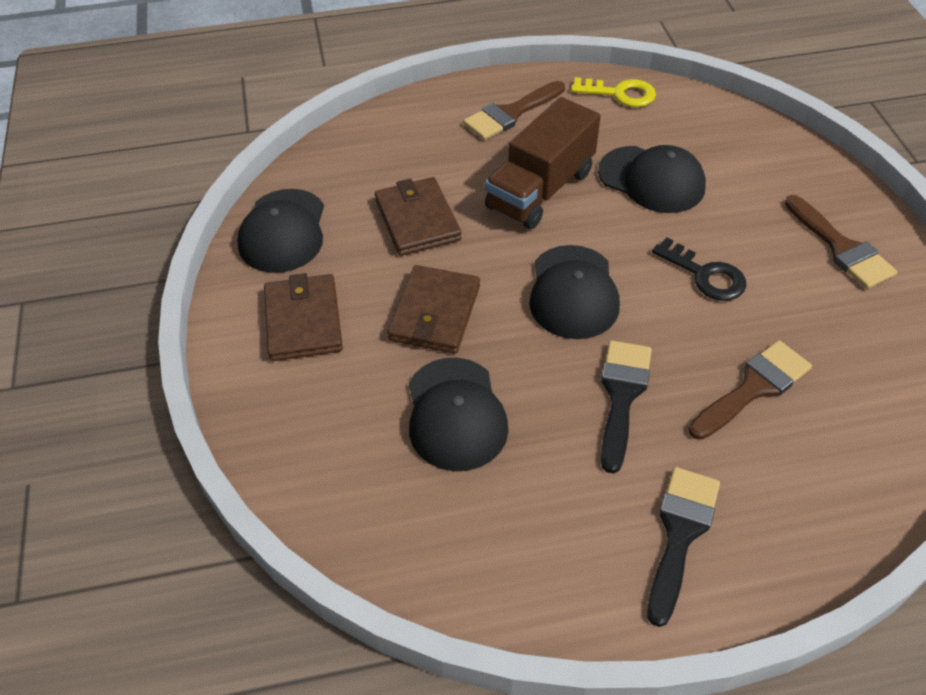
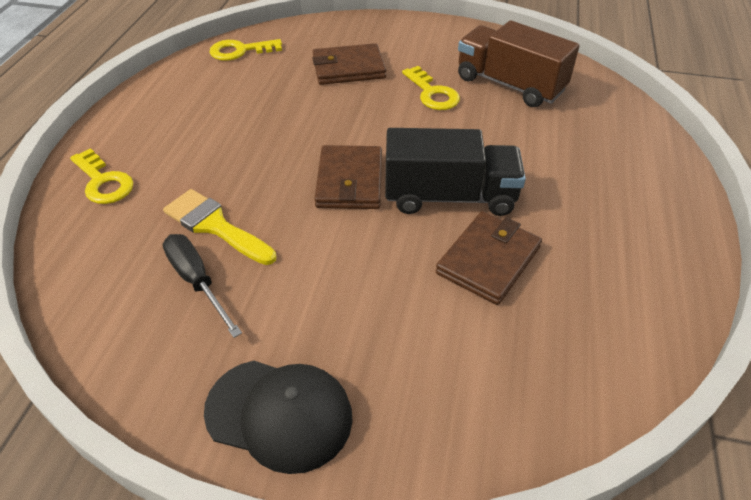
black brush: 2 -> 0
black cap: 4 -> 1
black key: 1 -> 0
black screwdriver: 0 -> 1
black truck: 0 -> 1
brown brush: 3 -> 0
yellow brush: 0 -> 1
yellow key: 1 -> 3

